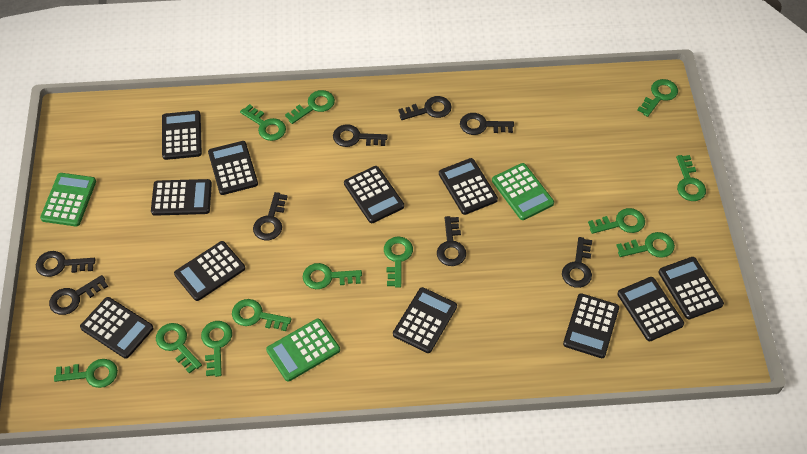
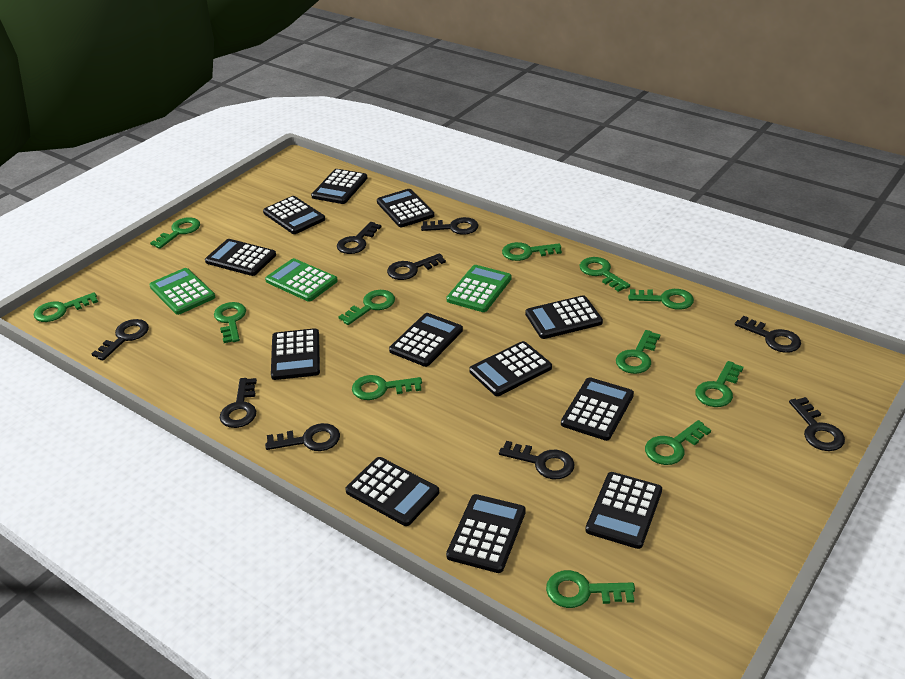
black calculator: 11 -> 12
black key: 8 -> 9

